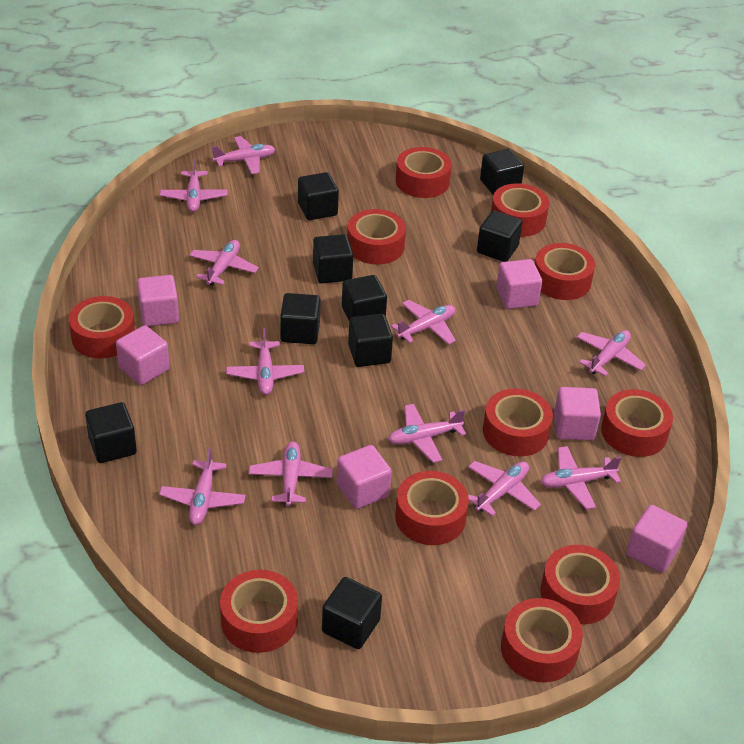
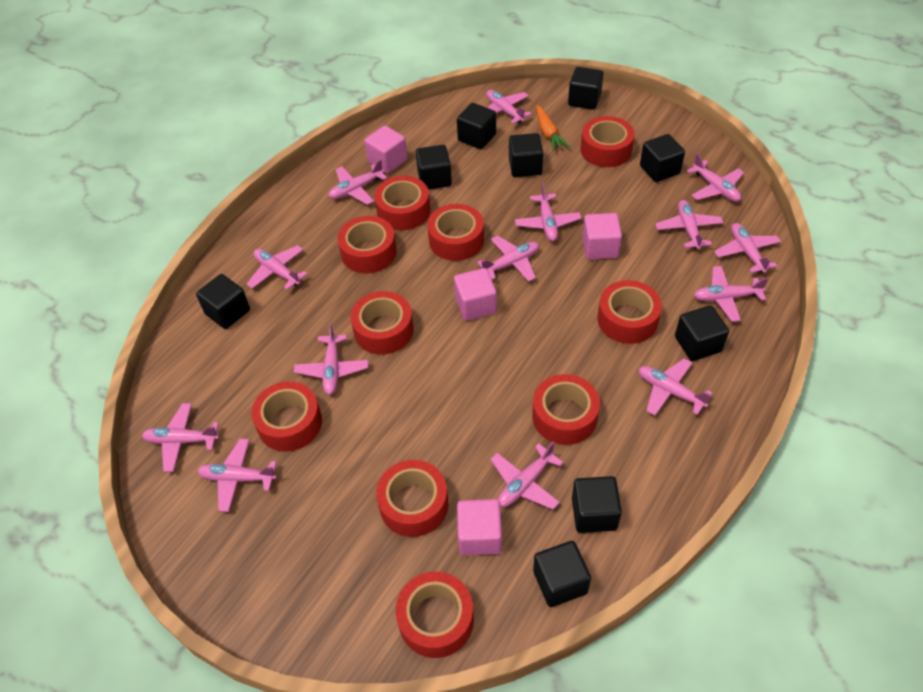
orange carrot: 0 -> 1
pink cube: 6 -> 4
pink plane: 11 -> 14
red tape: 11 -> 10

